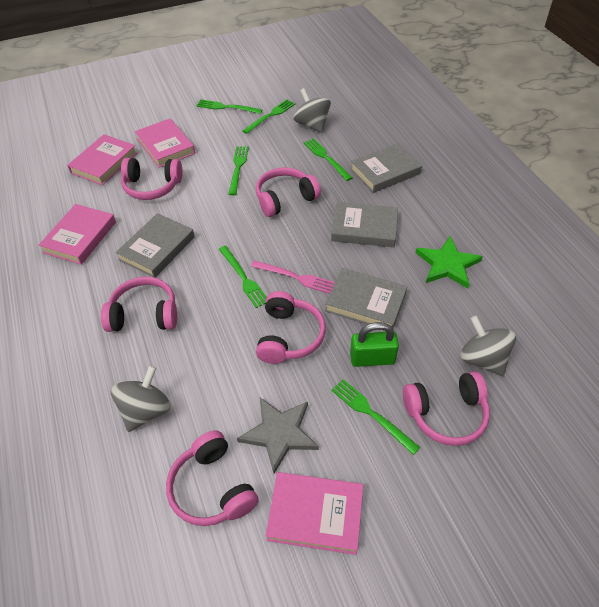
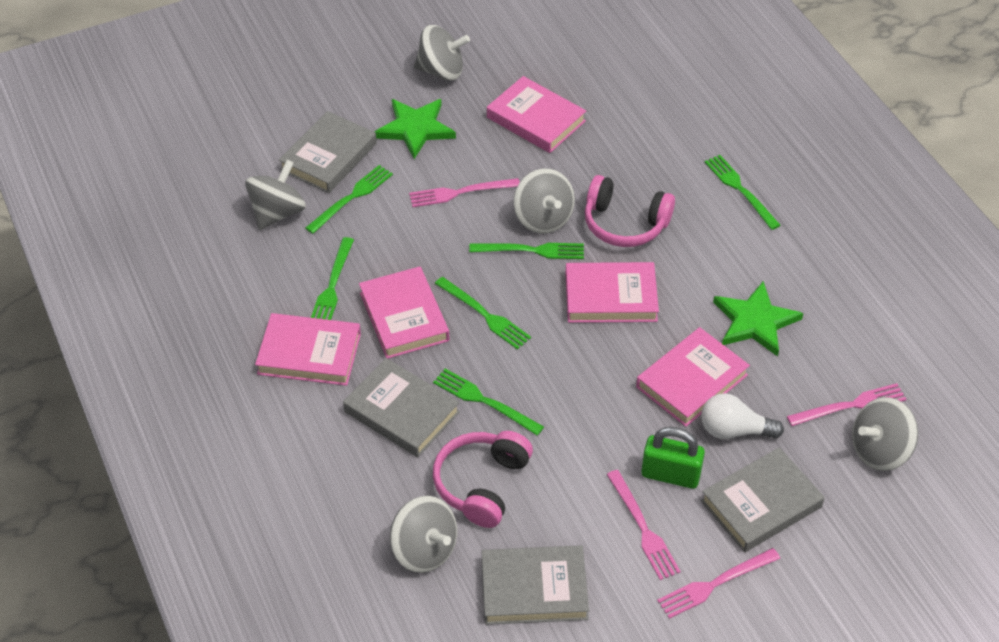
green star: 1 -> 2
grey spinning top: 3 -> 5
grey star: 1 -> 0
pink book: 4 -> 5
pink fork: 1 -> 4
pink headphones: 6 -> 2
white light bulb: 0 -> 1

